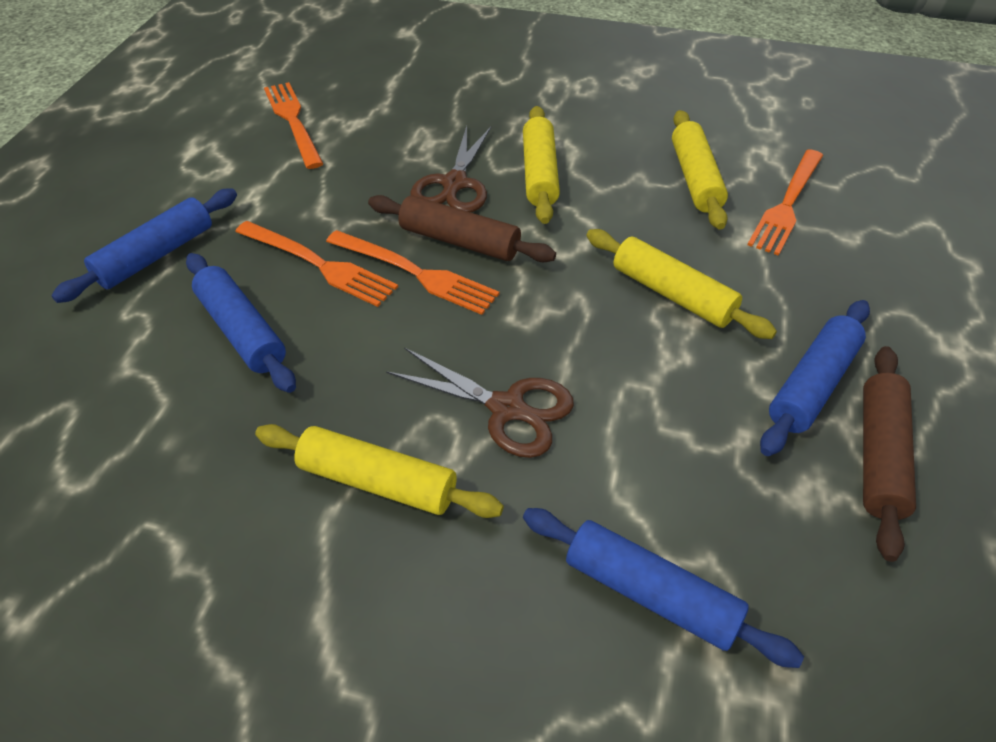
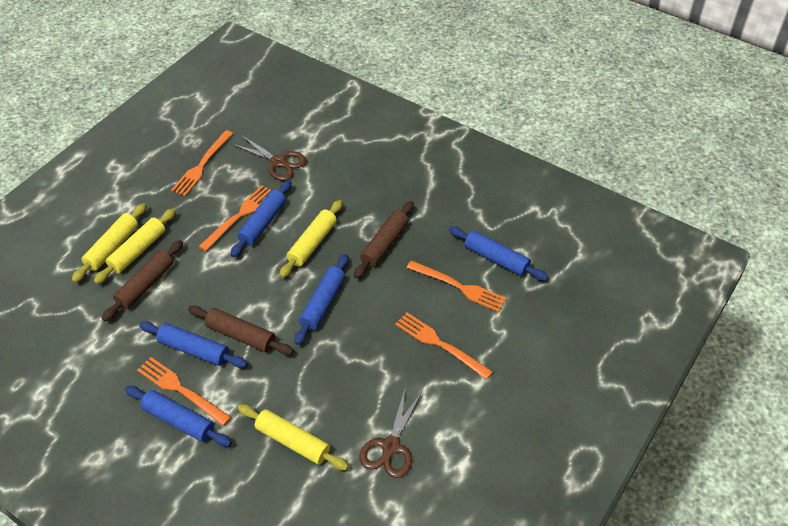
blue rolling pin: 4 -> 5
brown rolling pin: 2 -> 3
orange fork: 4 -> 5

